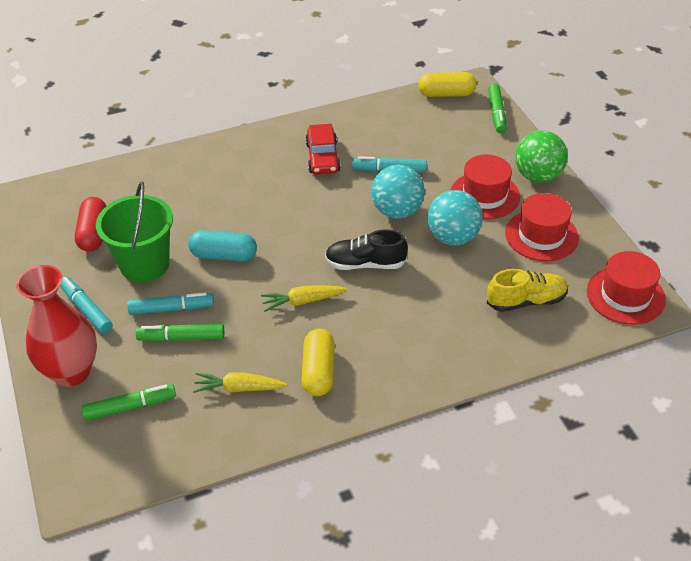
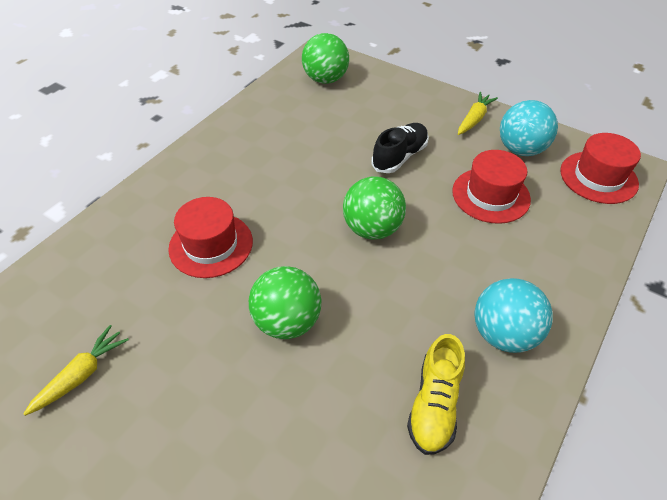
green ball: 1 -> 3
green bucket: 1 -> 0
green marker: 3 -> 0
red capsule: 1 -> 0
red car: 1 -> 0
red vase: 1 -> 0
turquoise capsule: 1 -> 0
turquoise marker: 3 -> 0
yellow capsule: 2 -> 0

